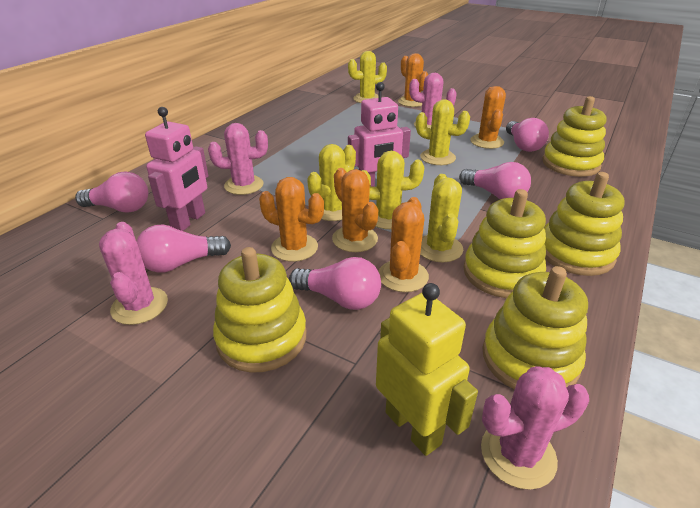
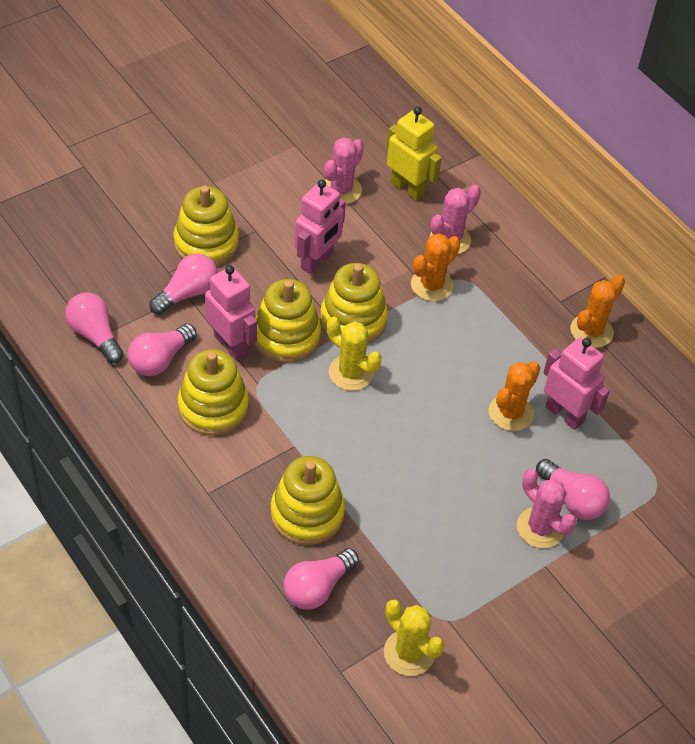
orange cactus: 5 -> 3
pink cactus: 4 -> 3
pink robot: 2 -> 3
yellow cactus: 5 -> 2

